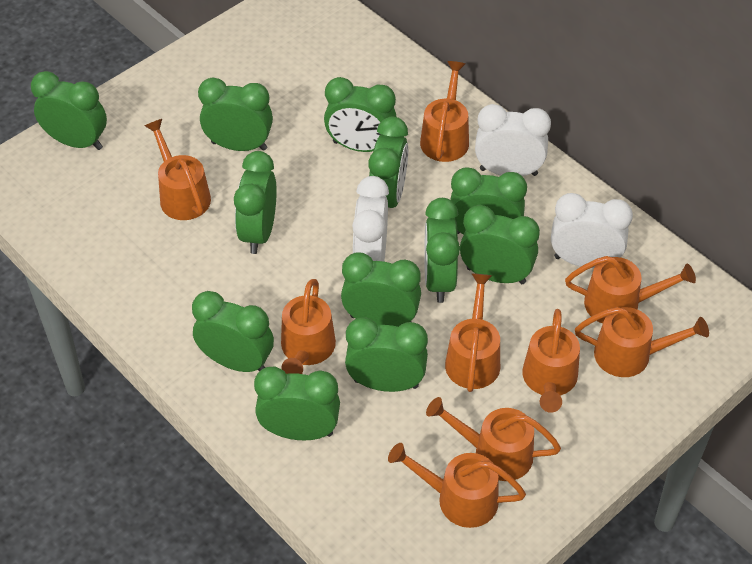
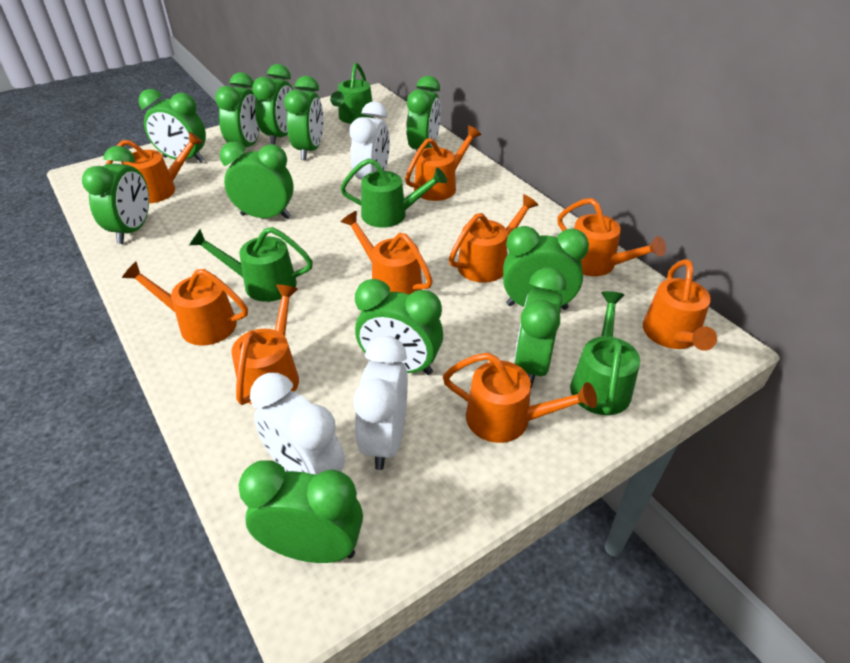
green clock: 12 -> 11
green watering can: 0 -> 4

